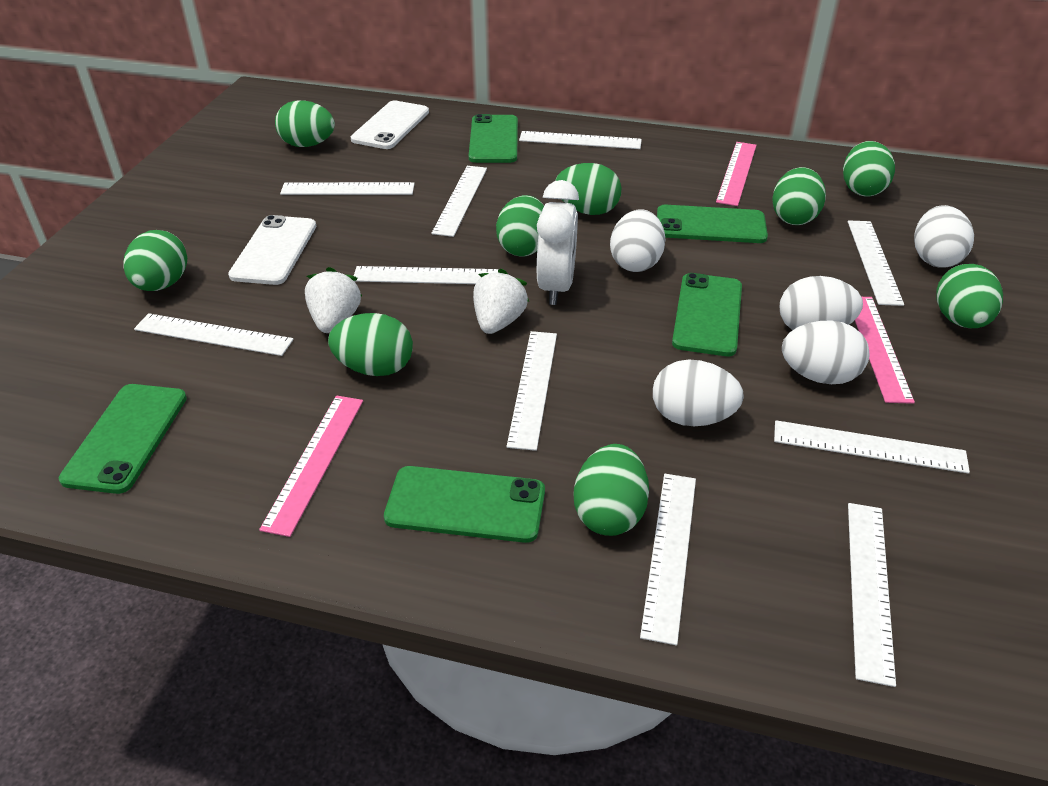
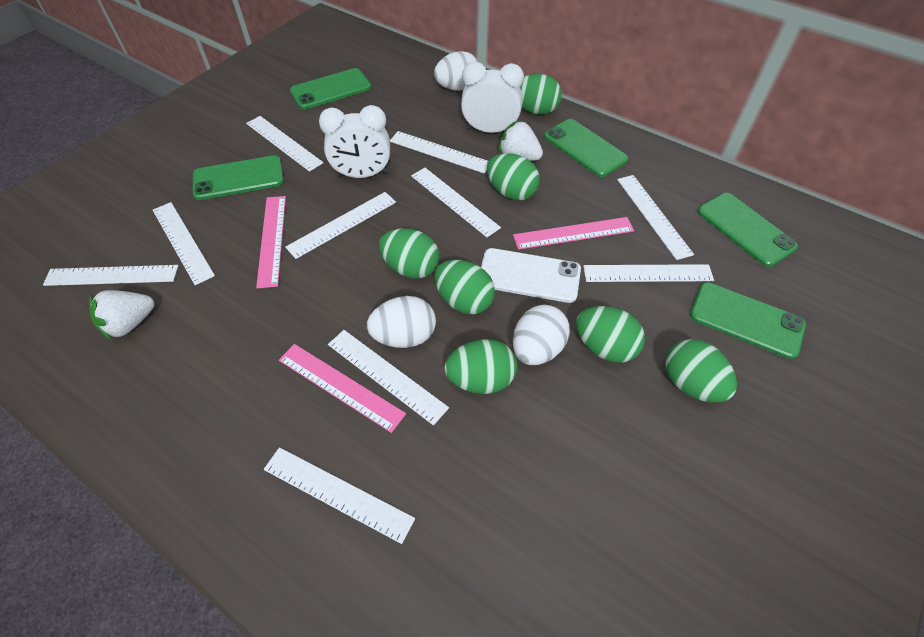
green egg: 9 -> 7
white clock: 1 -> 2
white egg: 5 -> 3
white phone: 2 -> 1

